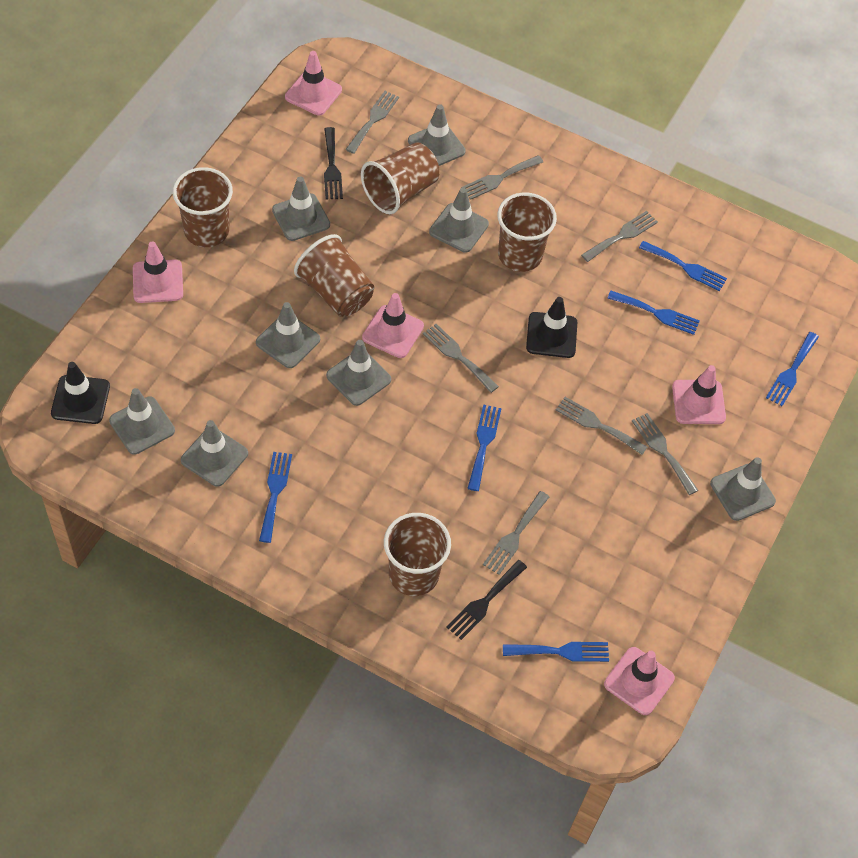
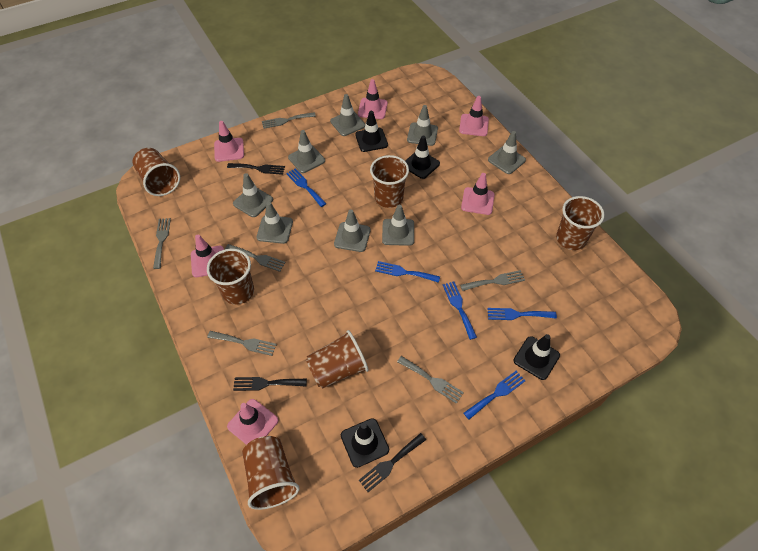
black fork: 2 -> 3
black traffic cone: 2 -> 4
blue fork: 6 -> 5
brown cup: 5 -> 6
grey fork: 7 -> 6
pink traffic cone: 5 -> 6

